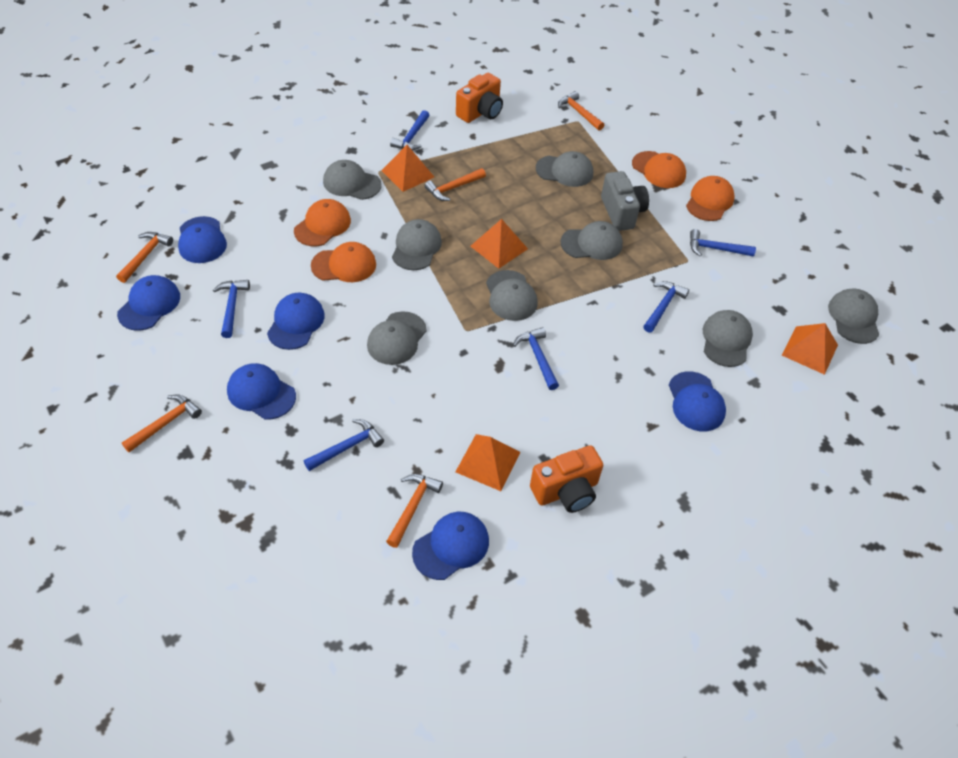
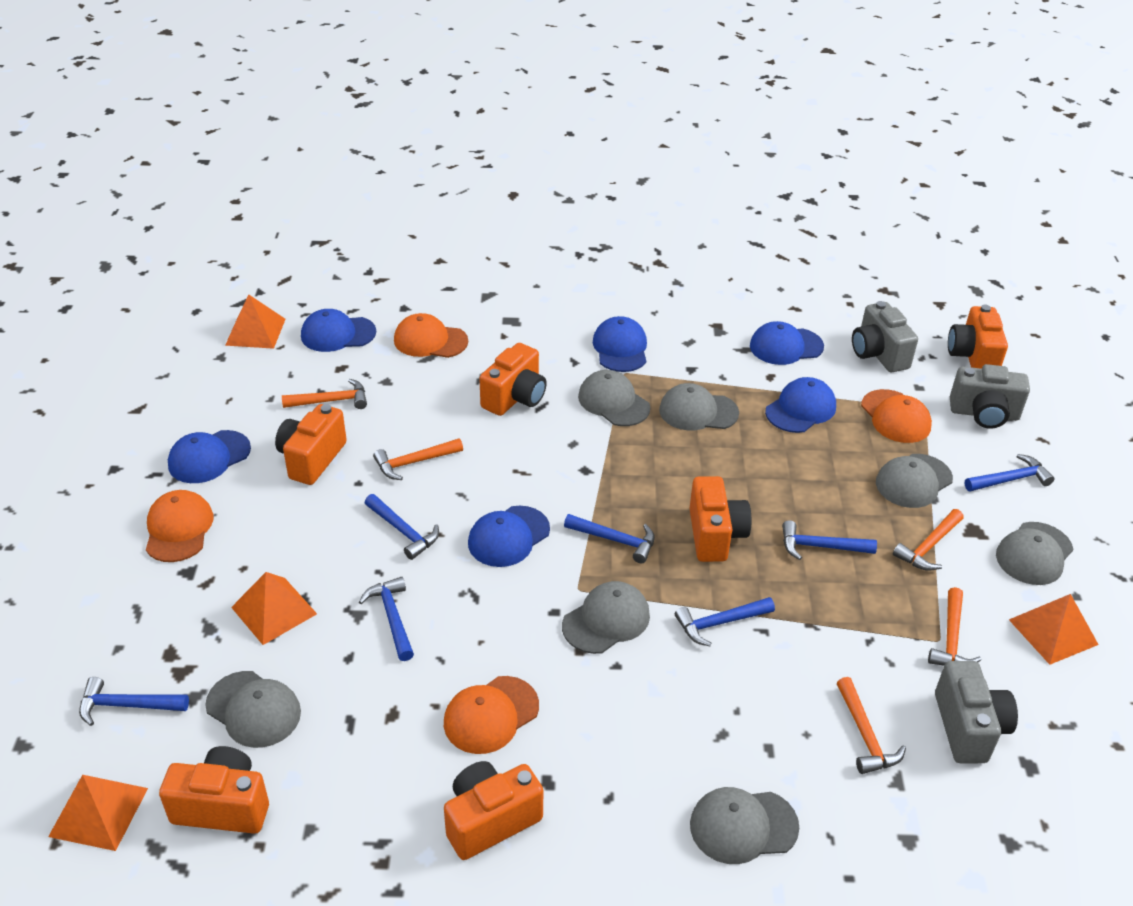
blue hammer: 6 -> 7
grey camera: 1 -> 3
grey cap: 8 -> 7
orange camera: 2 -> 6

